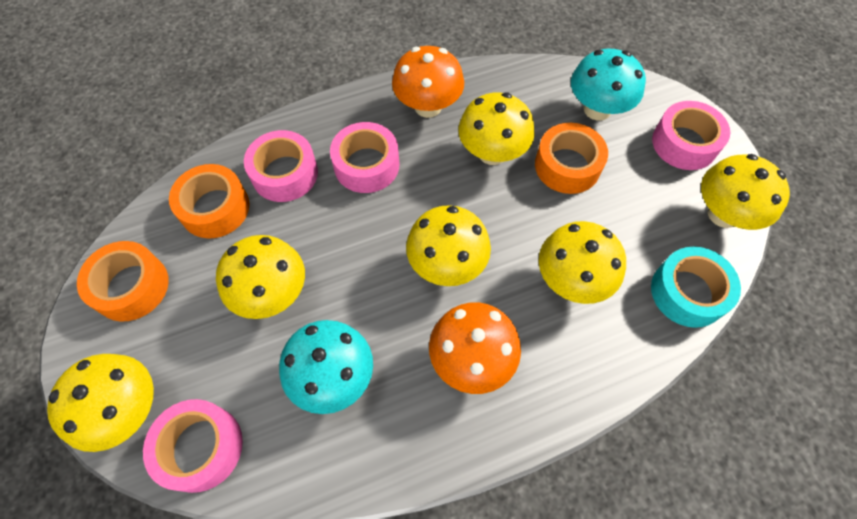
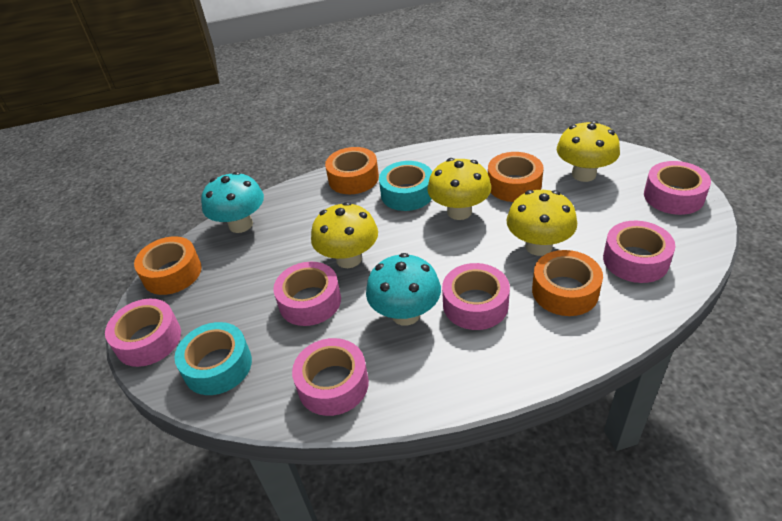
orange mushroom: 2 -> 0
orange tape: 3 -> 4
pink tape: 4 -> 6
turquoise tape: 1 -> 2
yellow mushroom: 6 -> 4

